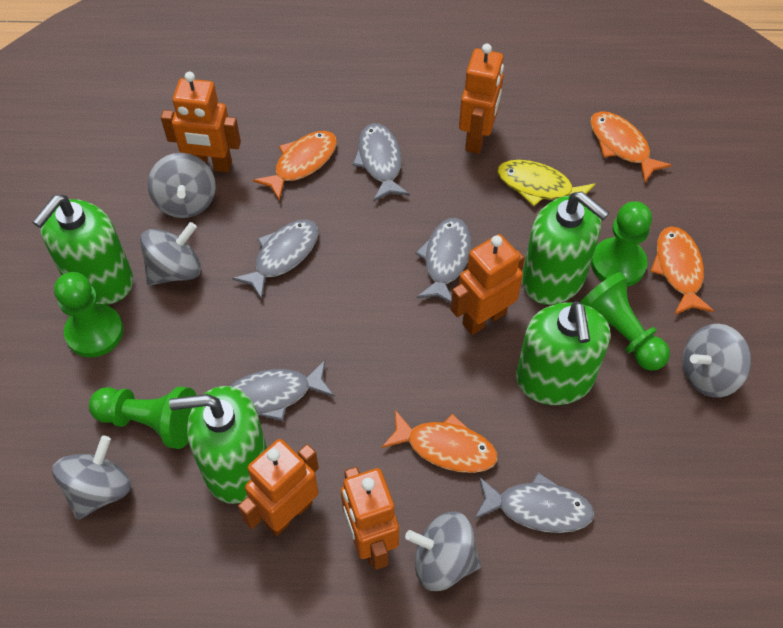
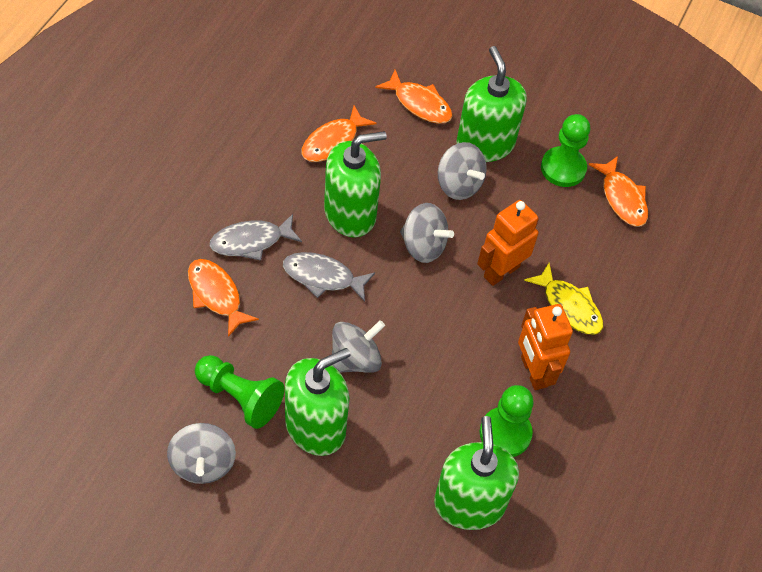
green pawn: 4 -> 3
grey fish: 5 -> 2
grey spinning top: 5 -> 4
orange robot: 5 -> 2

